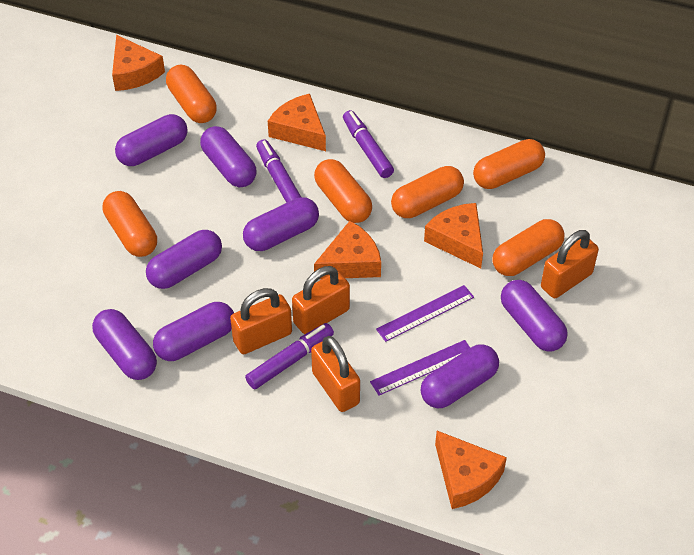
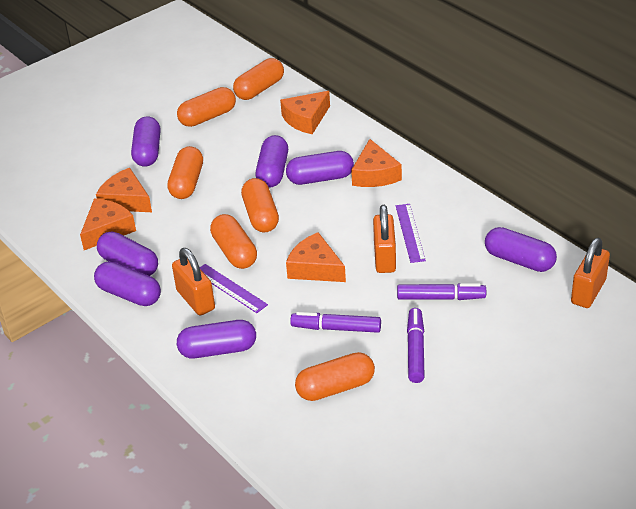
orange padlock: 4 -> 3
purple capsule: 8 -> 7

